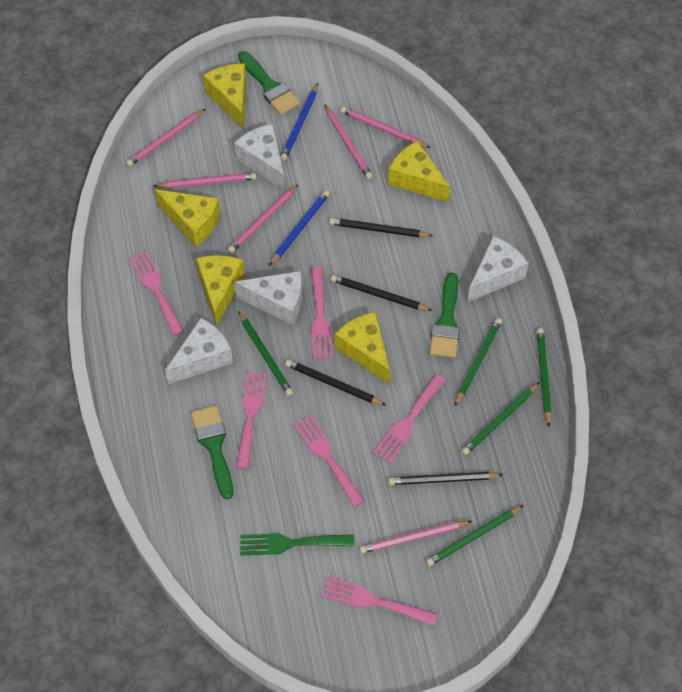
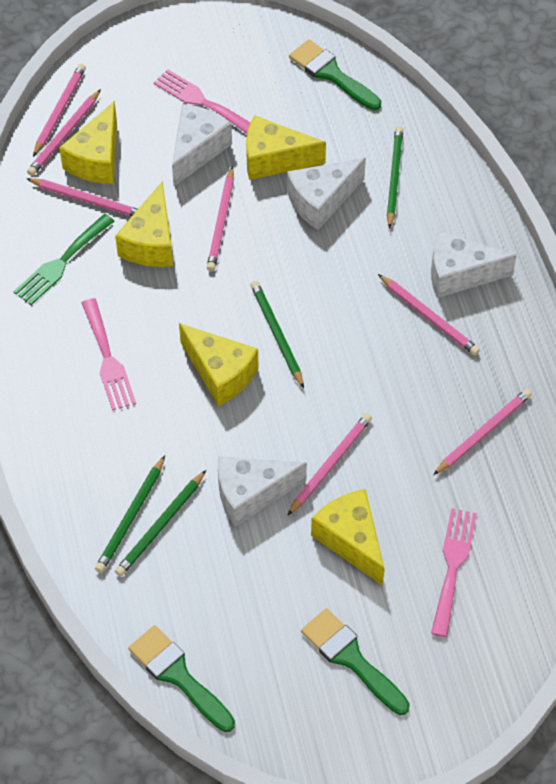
black pencil: 4 -> 0
blue pencil: 2 -> 0
green pencil: 5 -> 4
pink fork: 6 -> 3
pink pencil: 6 -> 7

